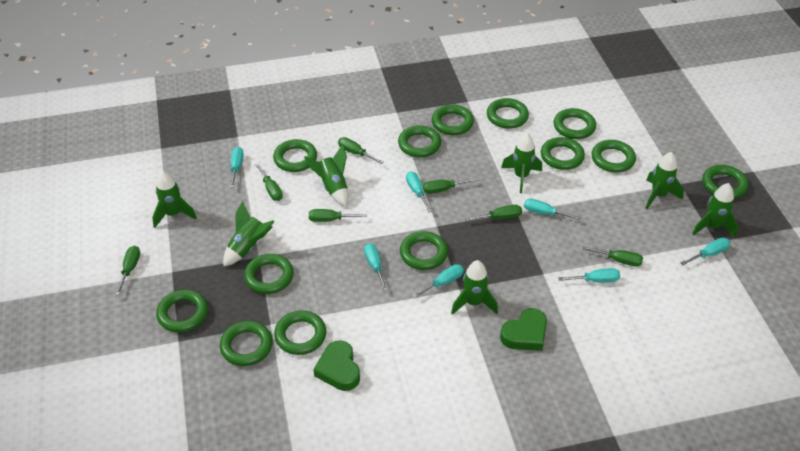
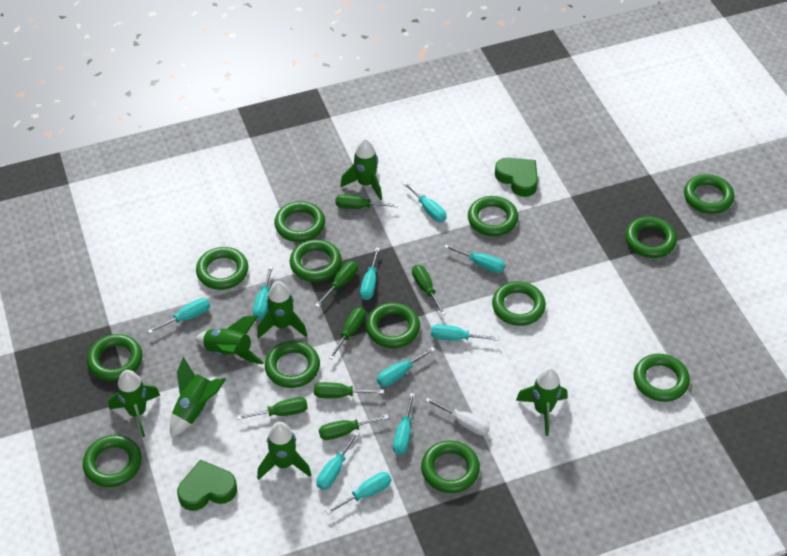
turquoise screwdriver: 7 -> 10
white screwdriver: 0 -> 1

